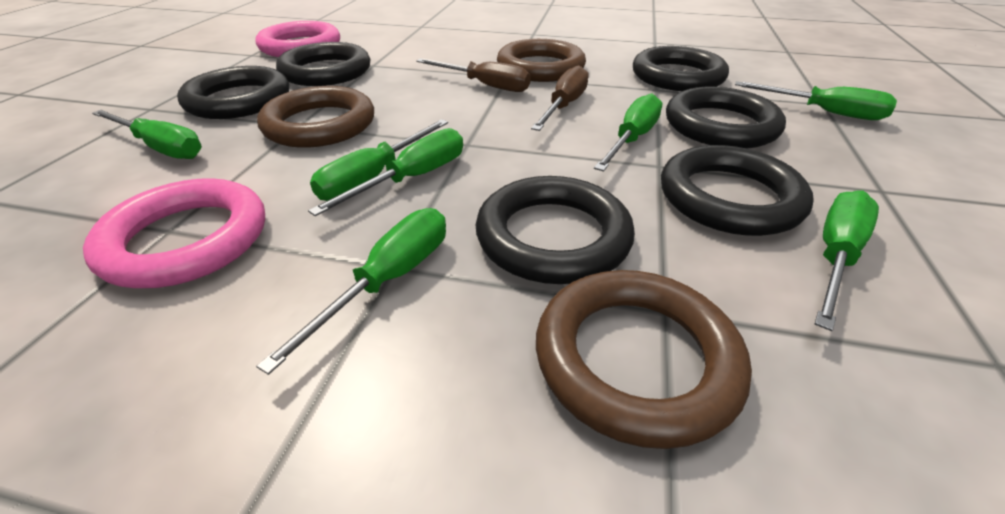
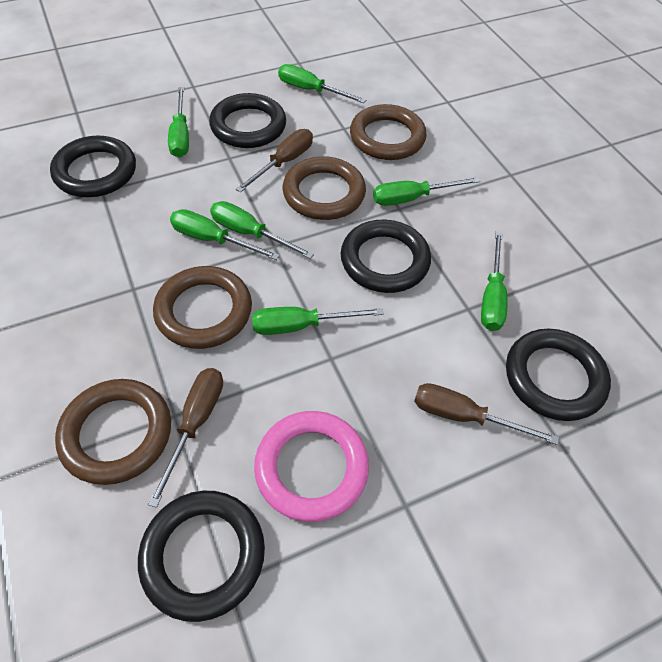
black ring: 6 -> 5
brown ring: 3 -> 4
brown screwdriver: 2 -> 3
pink ring: 2 -> 1

